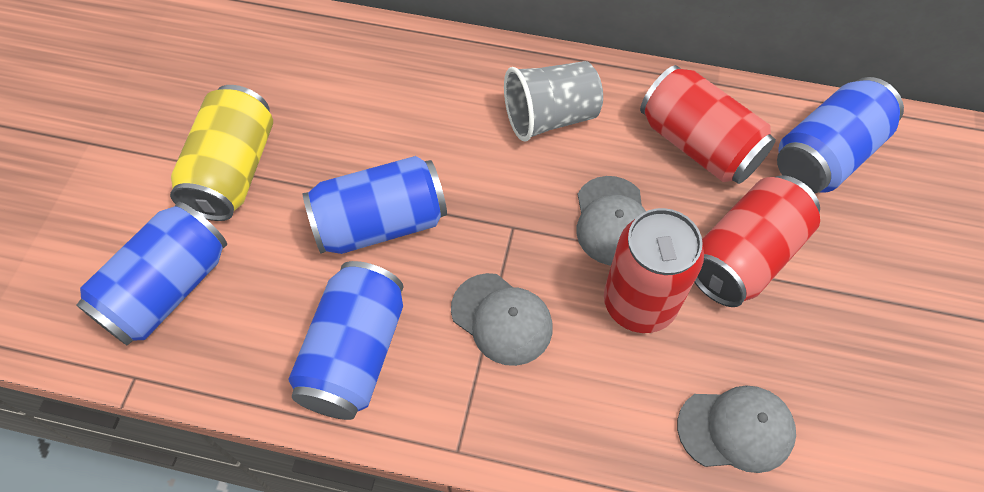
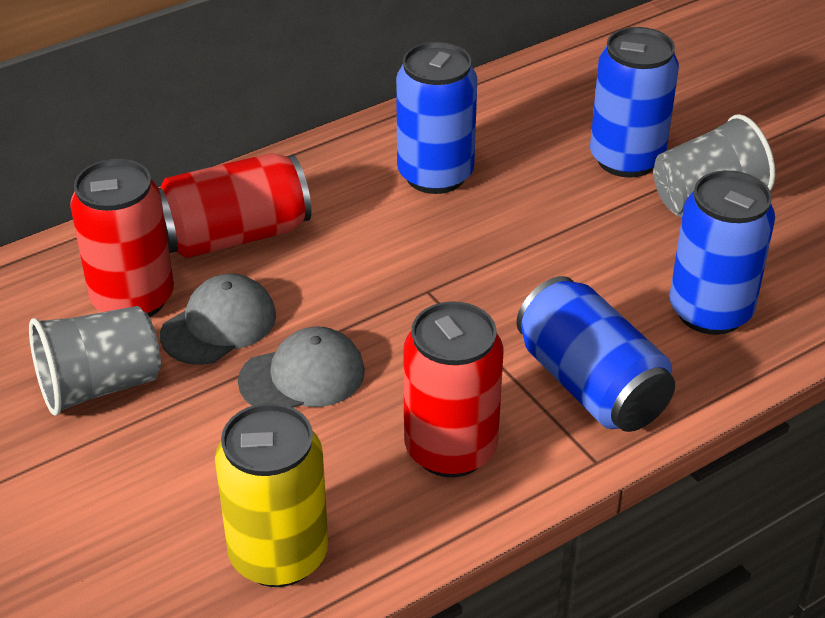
grey cap: 3 -> 2
grey cup: 1 -> 2

